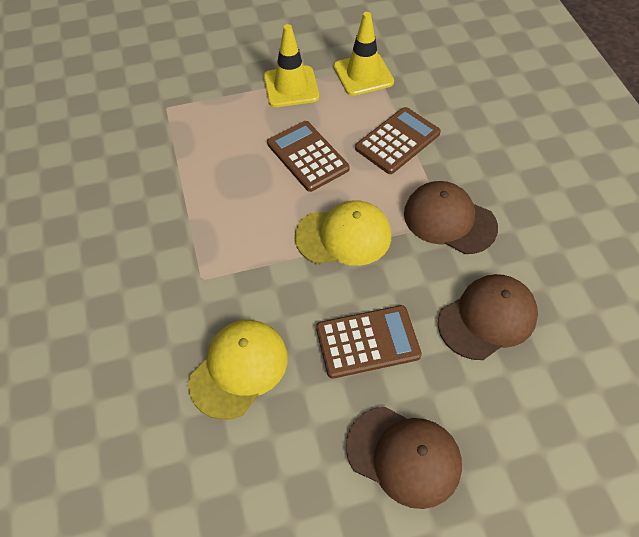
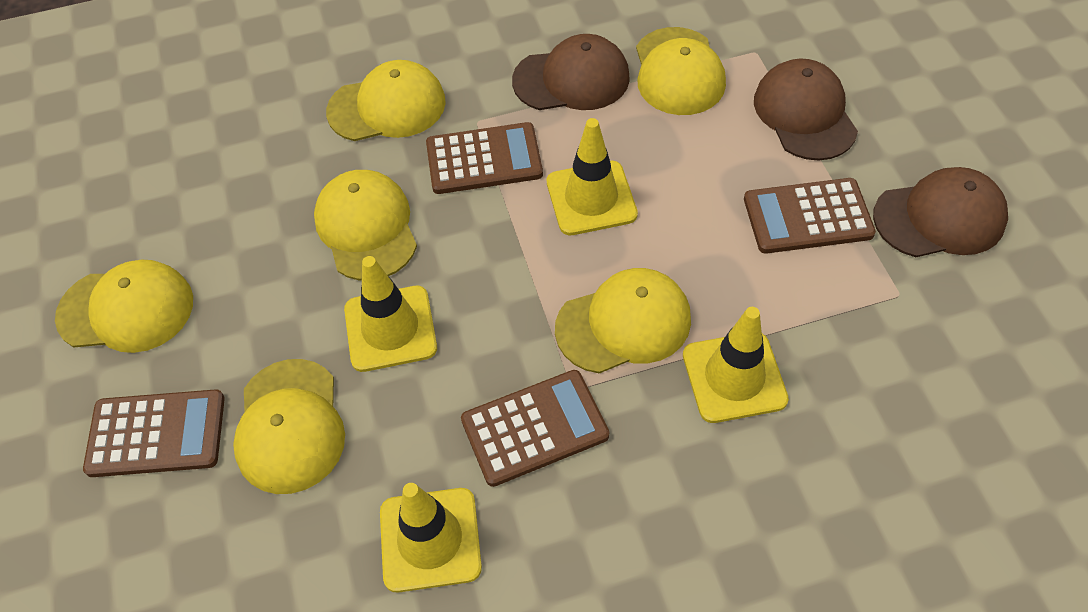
brown calculator: 3 -> 4
yellow cap: 2 -> 6
yellow traffic cone: 2 -> 4

